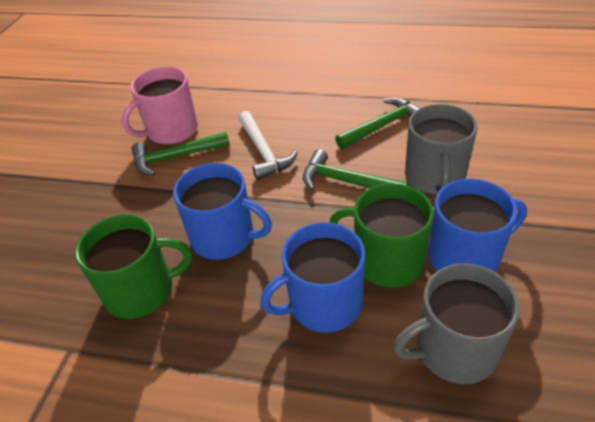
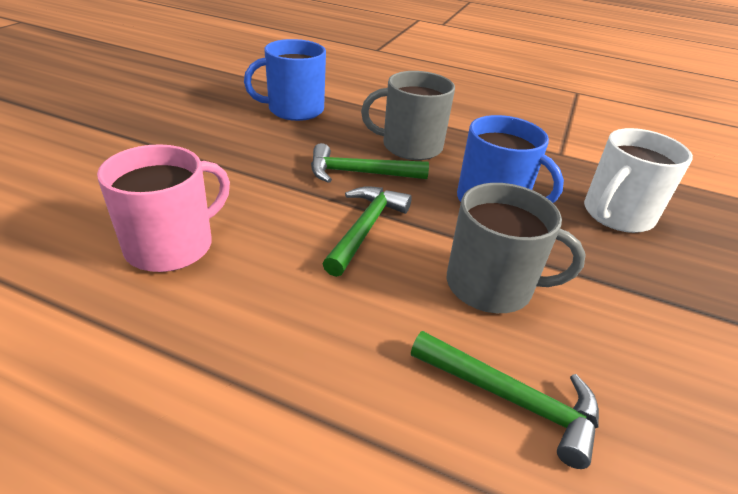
blue mug: 3 -> 2
green mug: 2 -> 0
white hammer: 1 -> 0
white mug: 0 -> 1

